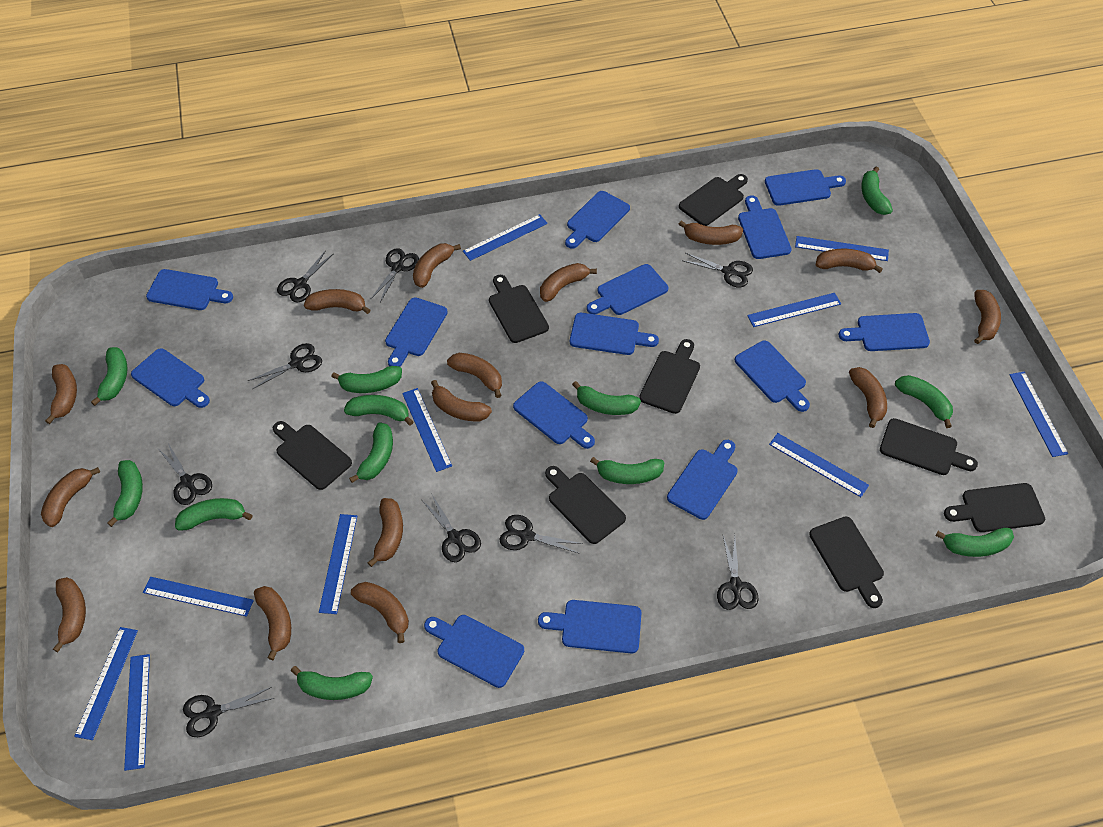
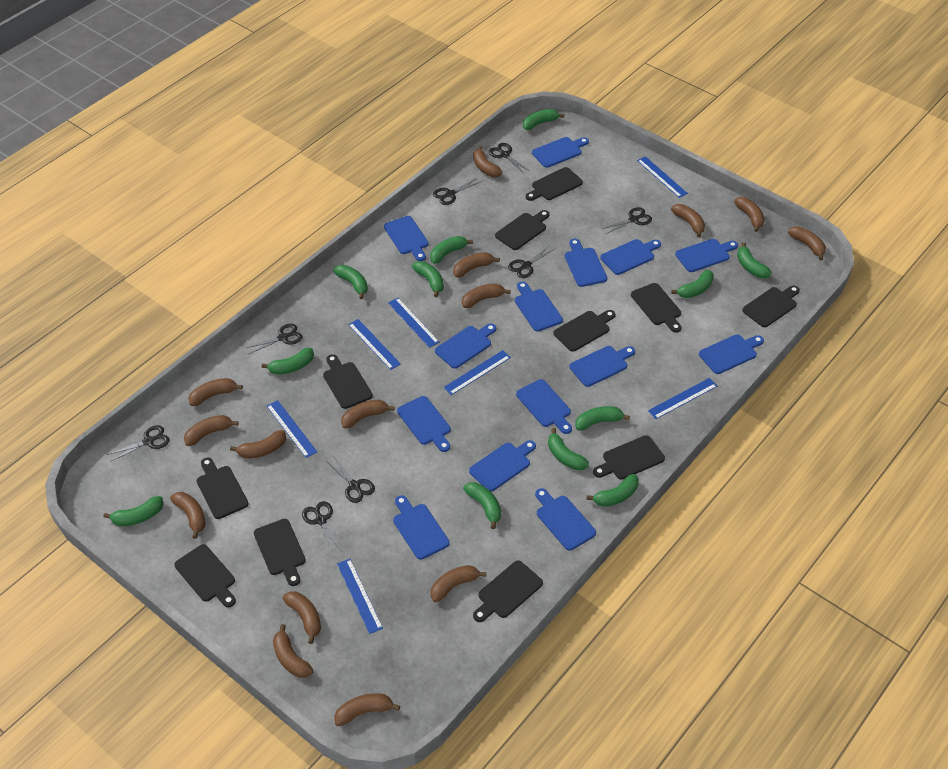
black cutting board: 8 -> 11
black scissors: 9 -> 8
blue ruler: 10 -> 7

